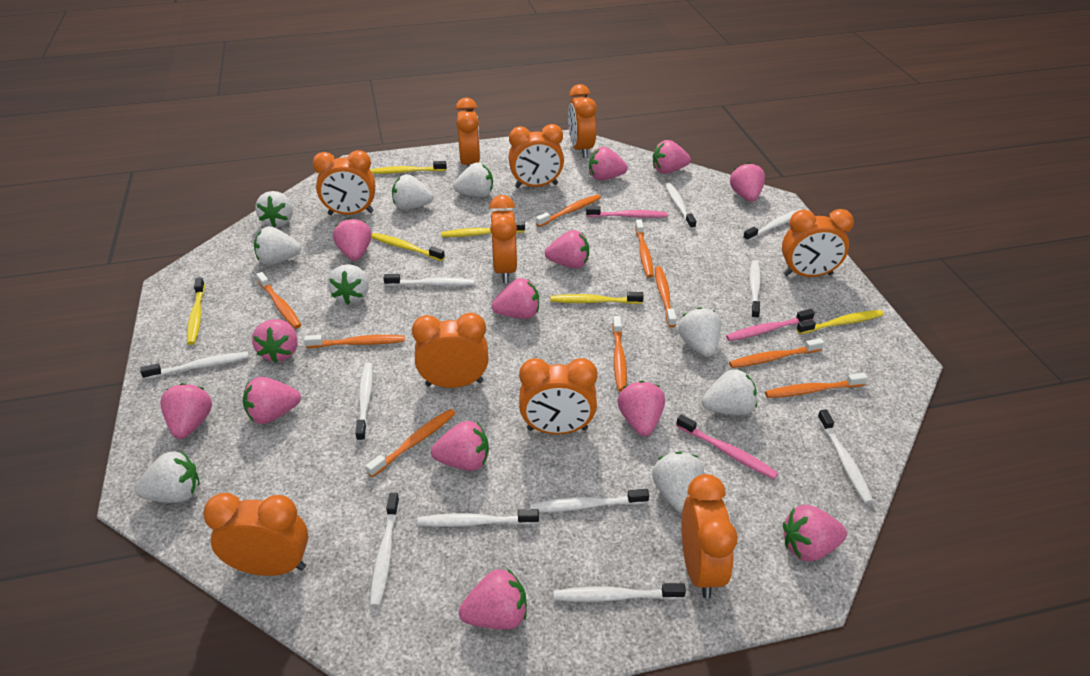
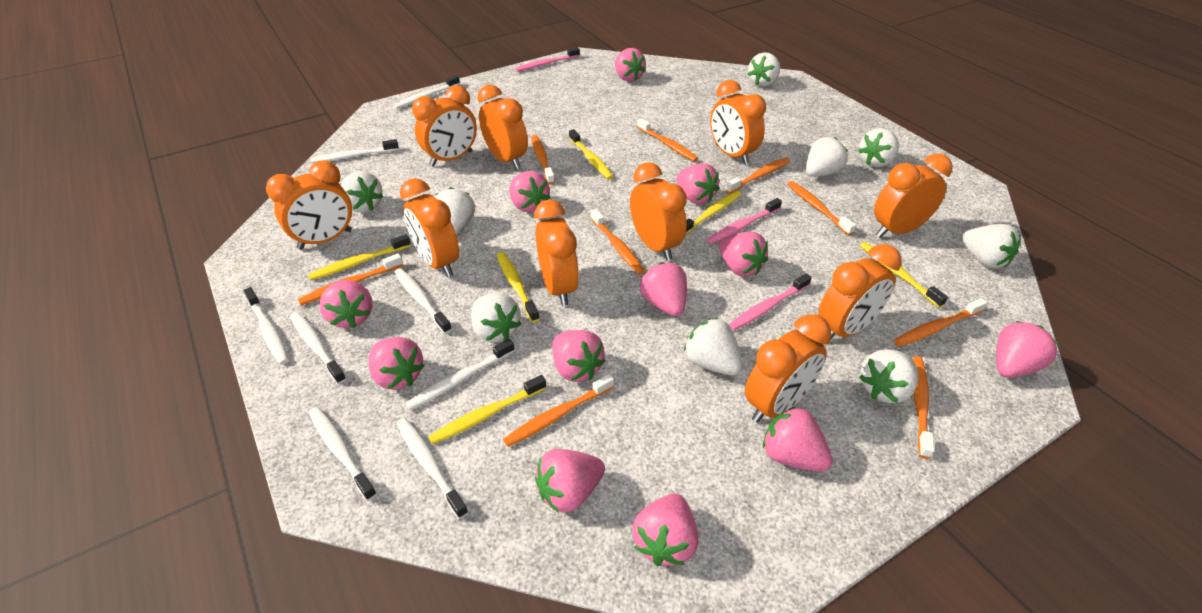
pink strawberry: 13 -> 12
white toothbrush: 11 -> 8

